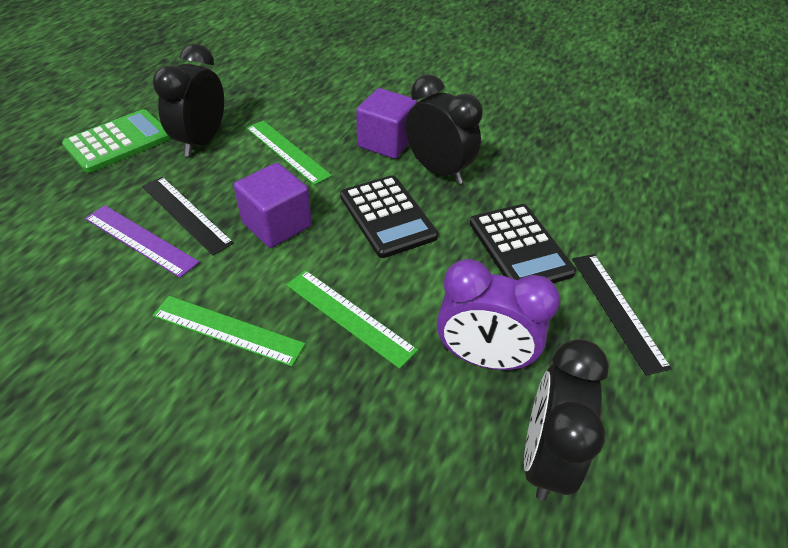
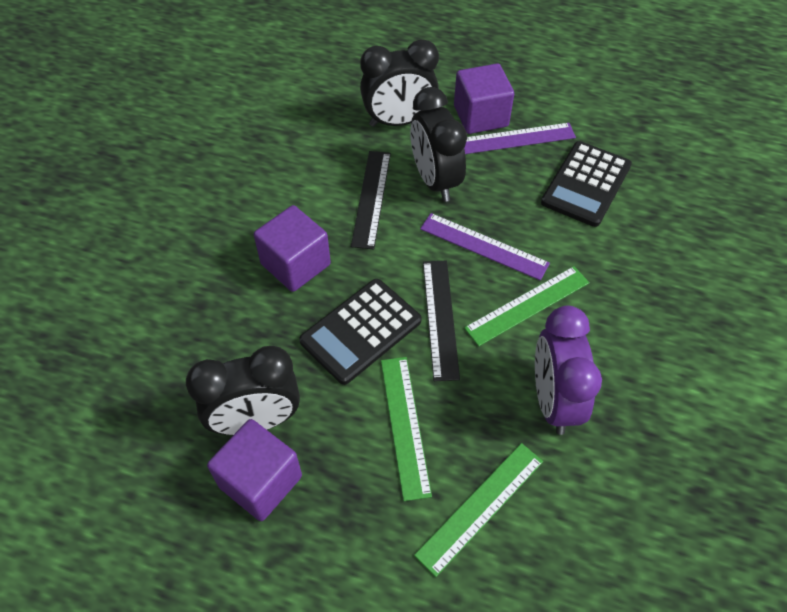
green calculator: 1 -> 0
purple cube: 2 -> 3
purple ruler: 1 -> 2

